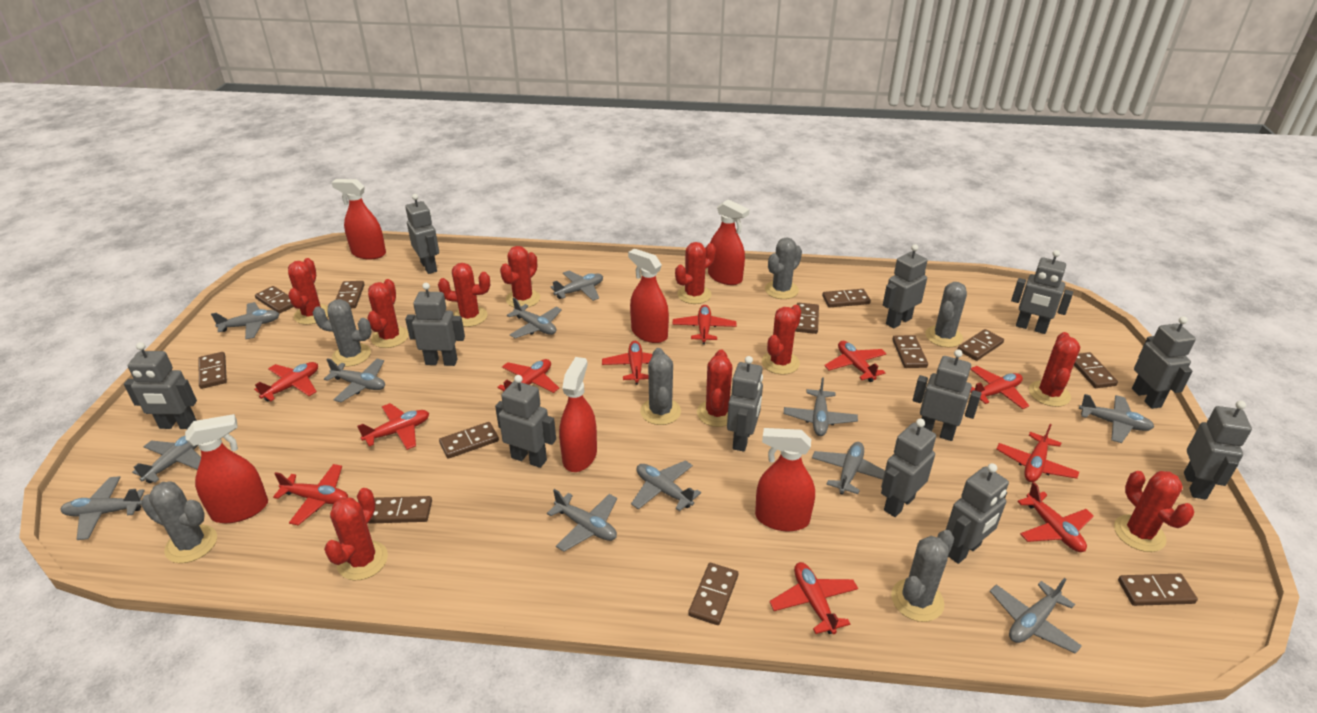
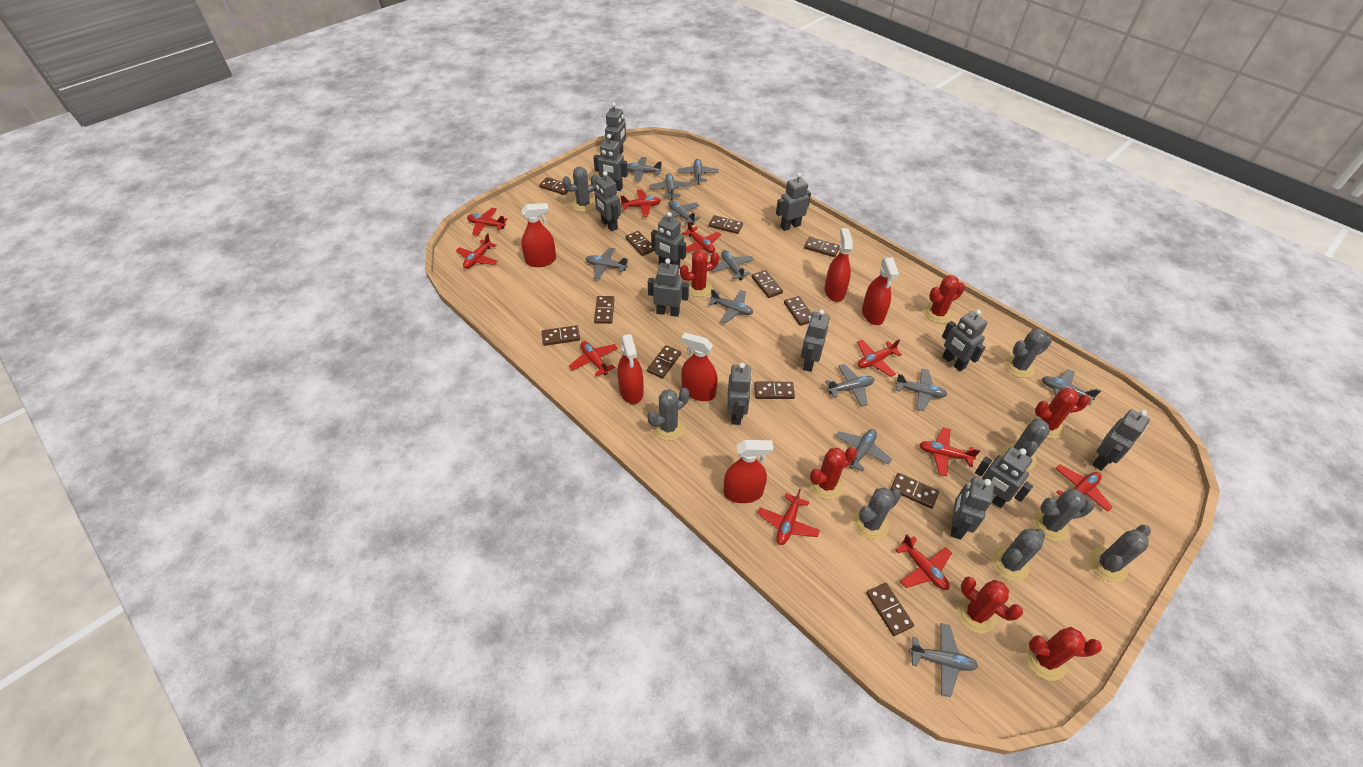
grey cactus: 6 -> 8
red cactus: 10 -> 6
red plane: 11 -> 10

